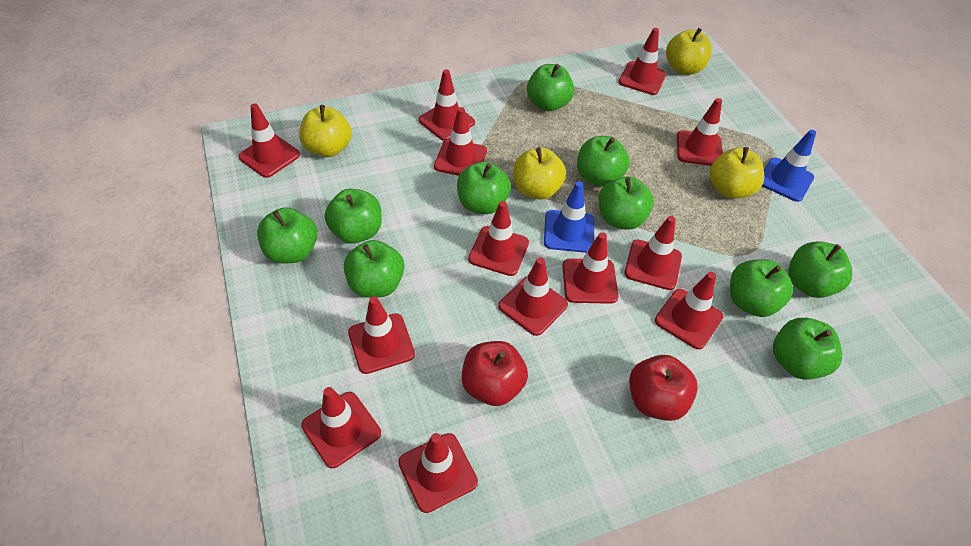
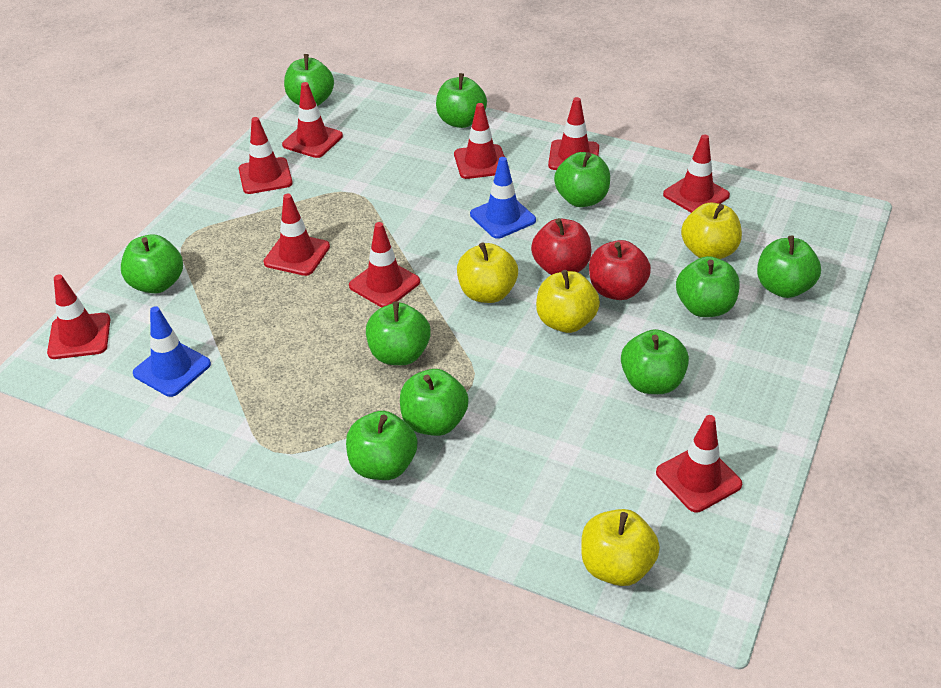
red traffic cone: 13 -> 9

